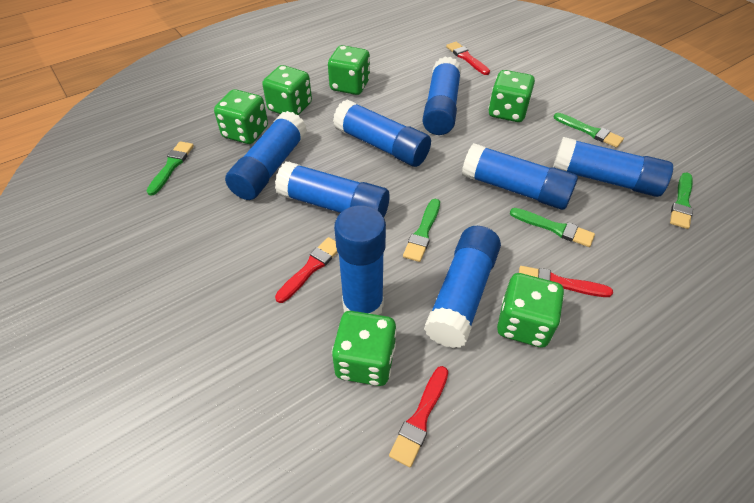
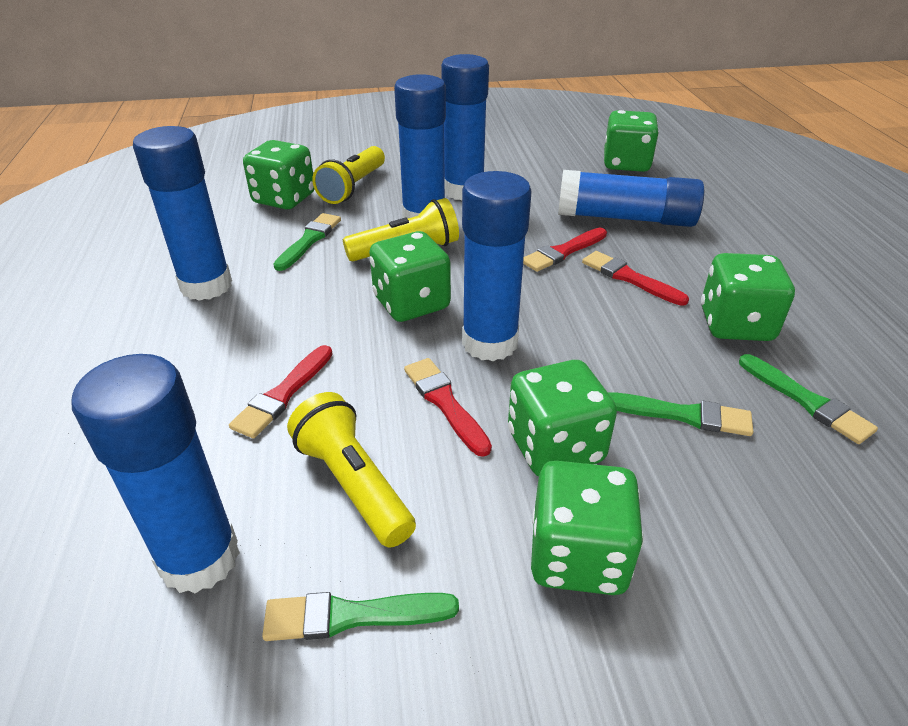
blue glue stick: 8 -> 6
green brush: 5 -> 4
yellow flashlight: 0 -> 3

